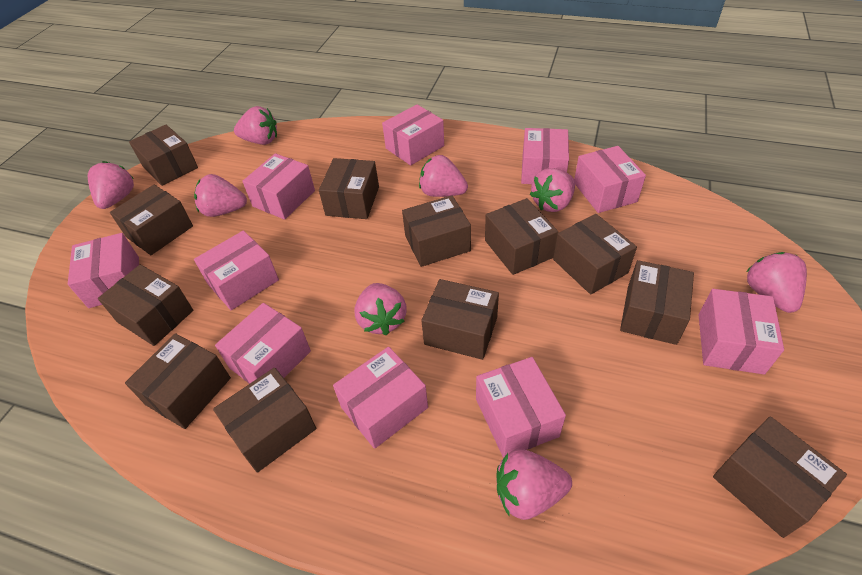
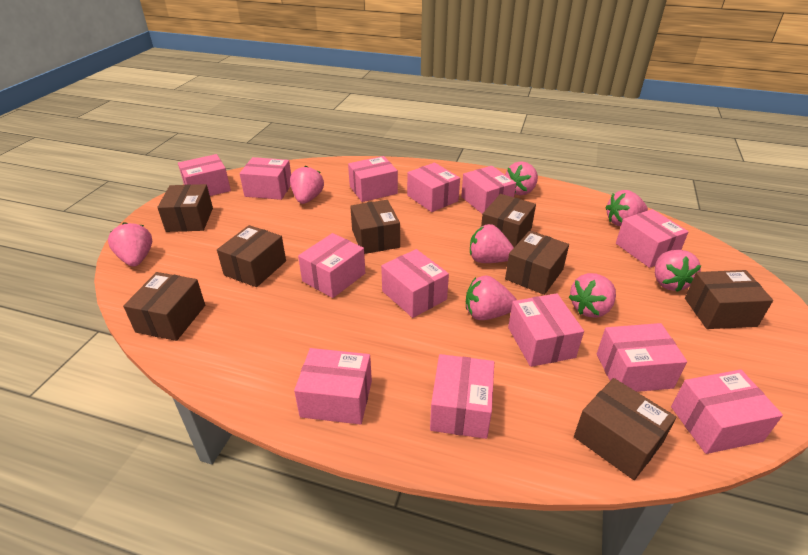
brown box: 12 -> 8
pink box: 10 -> 13

